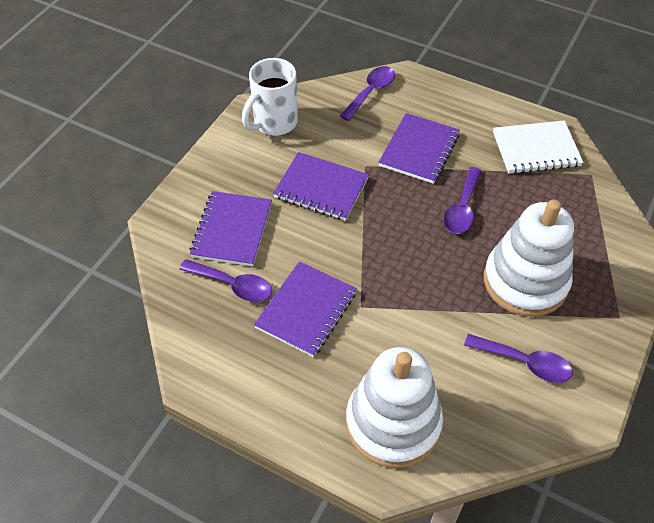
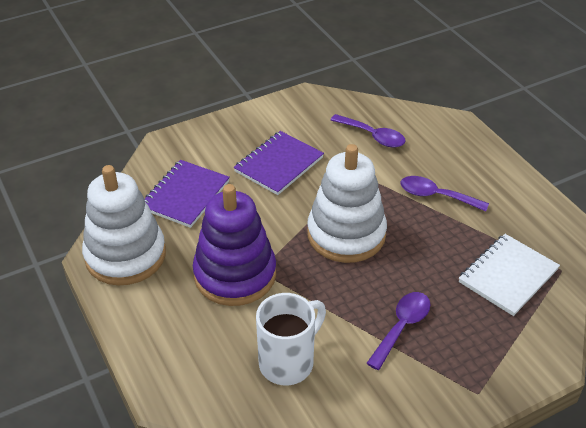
purple notebook: 4 -> 2
purple spoon: 4 -> 3
purple stacking toy: 0 -> 1

